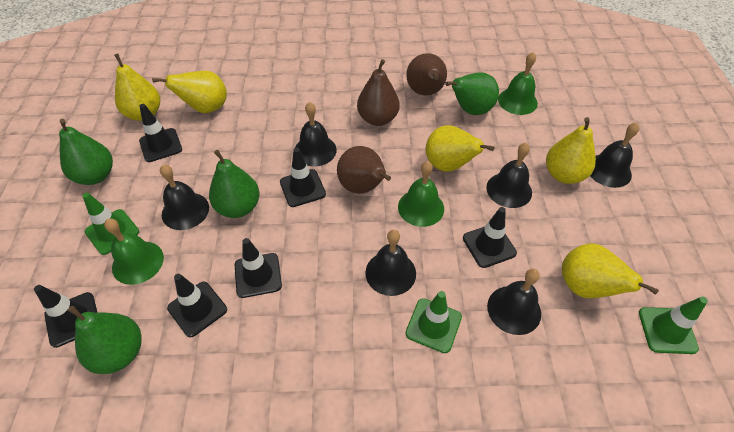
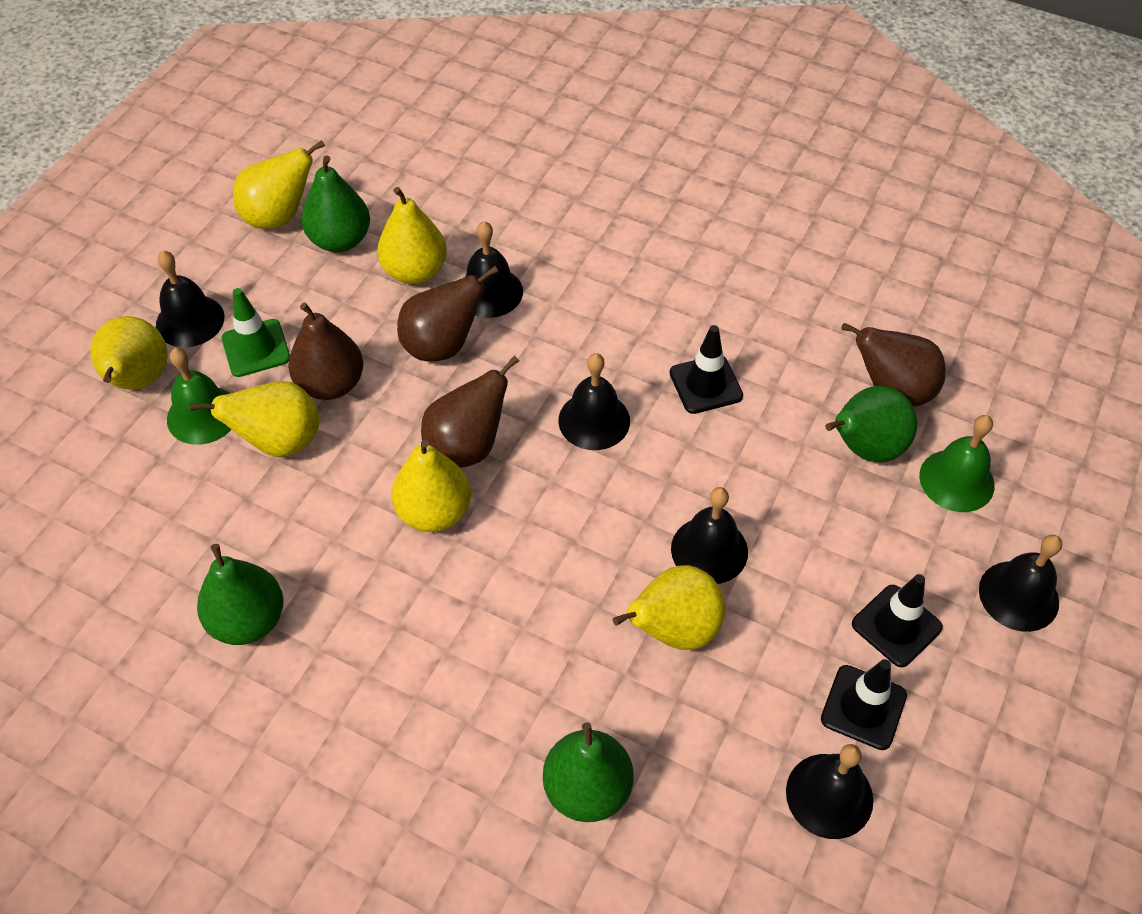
black traffic cone: 6 -> 3
brown pear: 3 -> 4
green bell: 3 -> 2
green traffic cone: 3 -> 1
yellow pear: 5 -> 6

